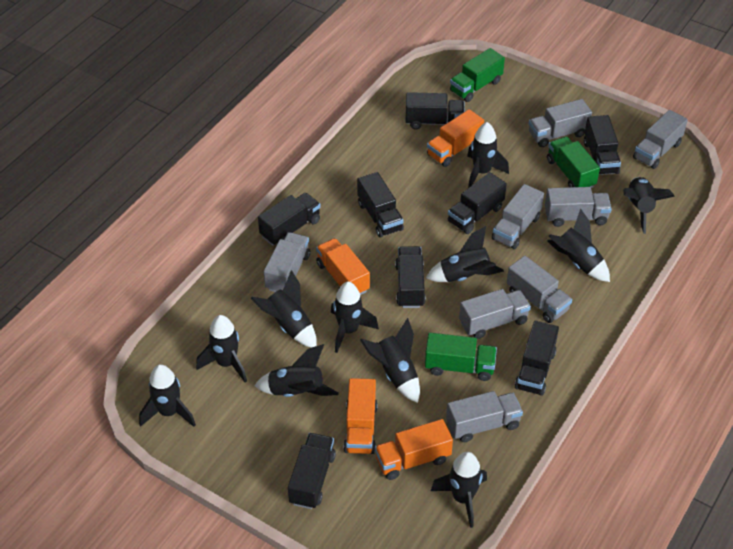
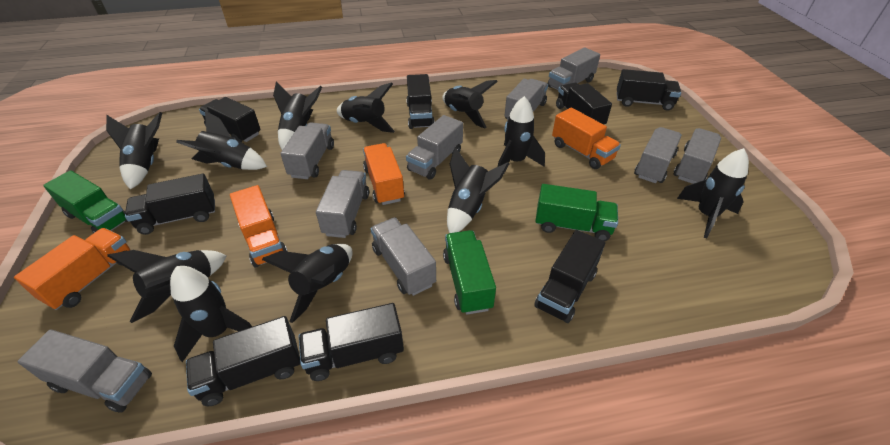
grey truck: 8 -> 9

